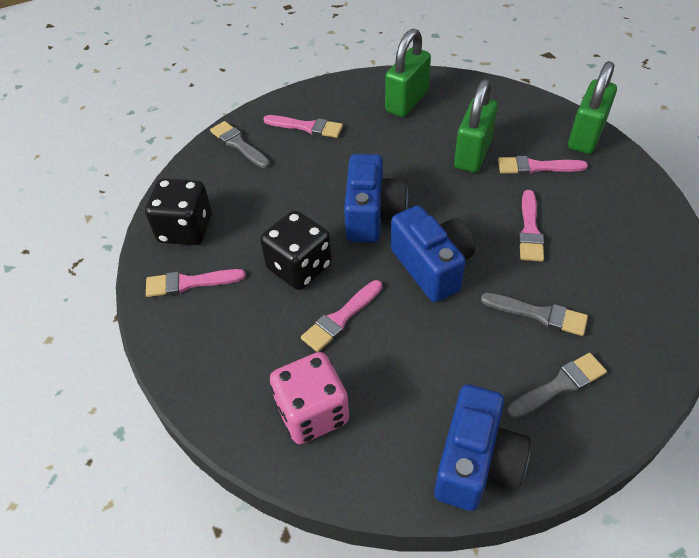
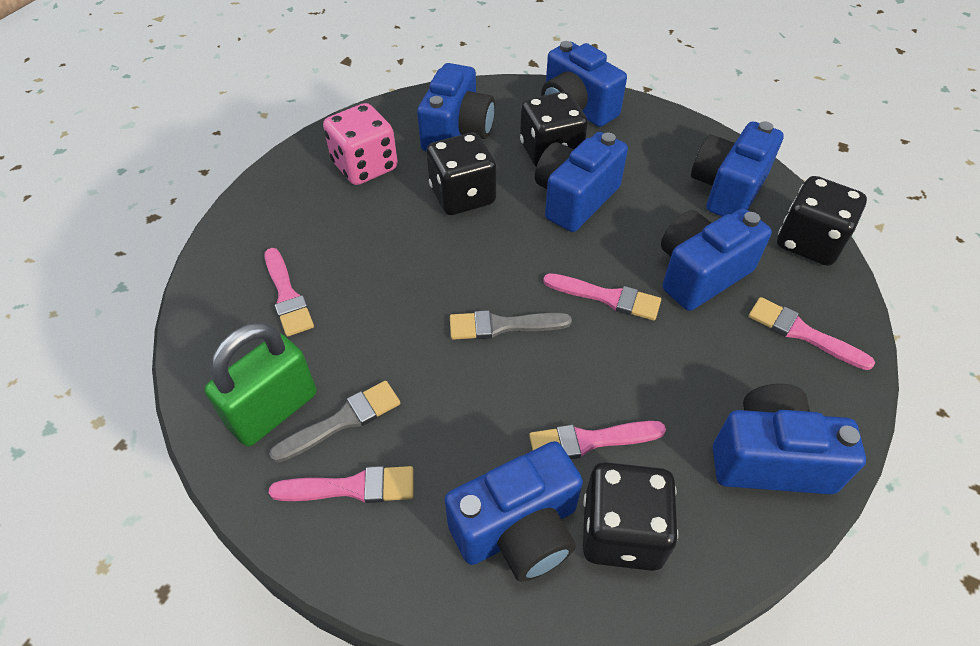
black dice: 2 -> 4
blue camera: 3 -> 7
green padlock: 3 -> 1
grey brush: 3 -> 2

